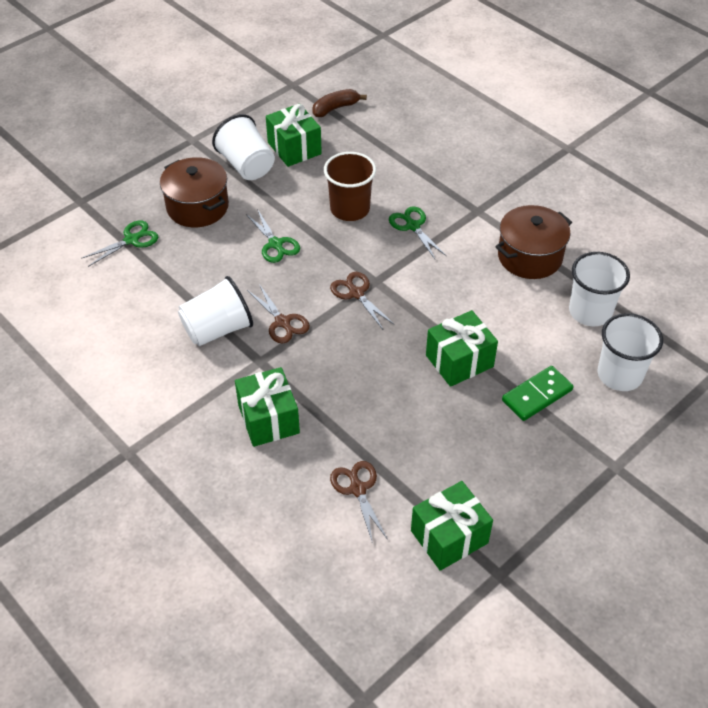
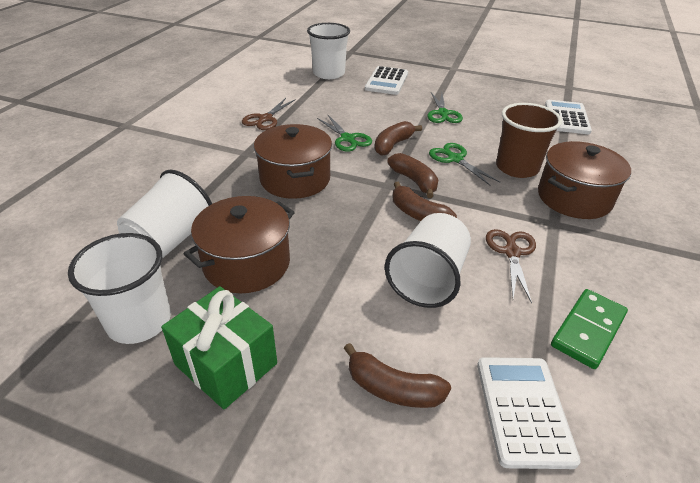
brown banana: 1 -> 4
brown pot: 2 -> 3
brown scissors: 3 -> 2
green gift: 4 -> 1
white calculator: 0 -> 3

